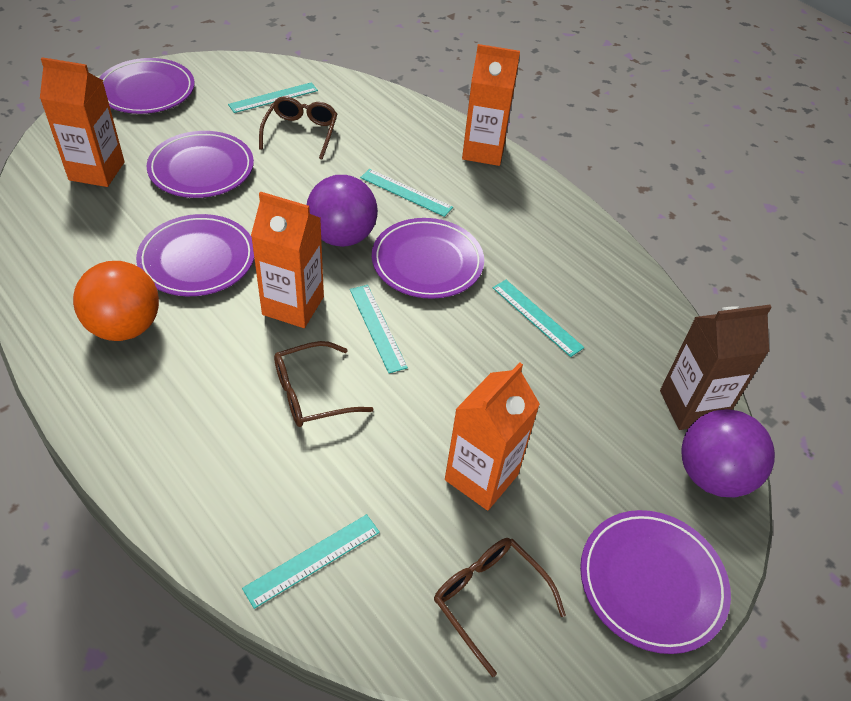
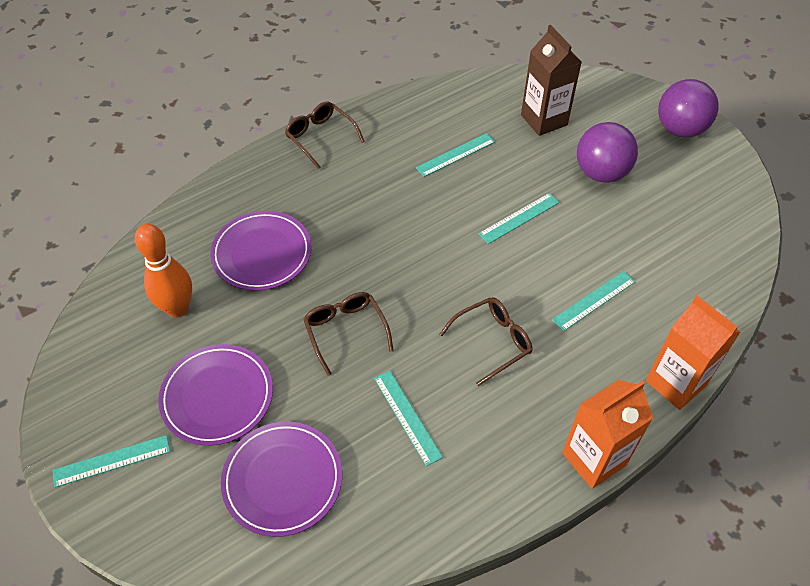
orange ball: 1 -> 0
orange bowling pin: 0 -> 1
orange carton: 4 -> 2
purple plate: 5 -> 3

